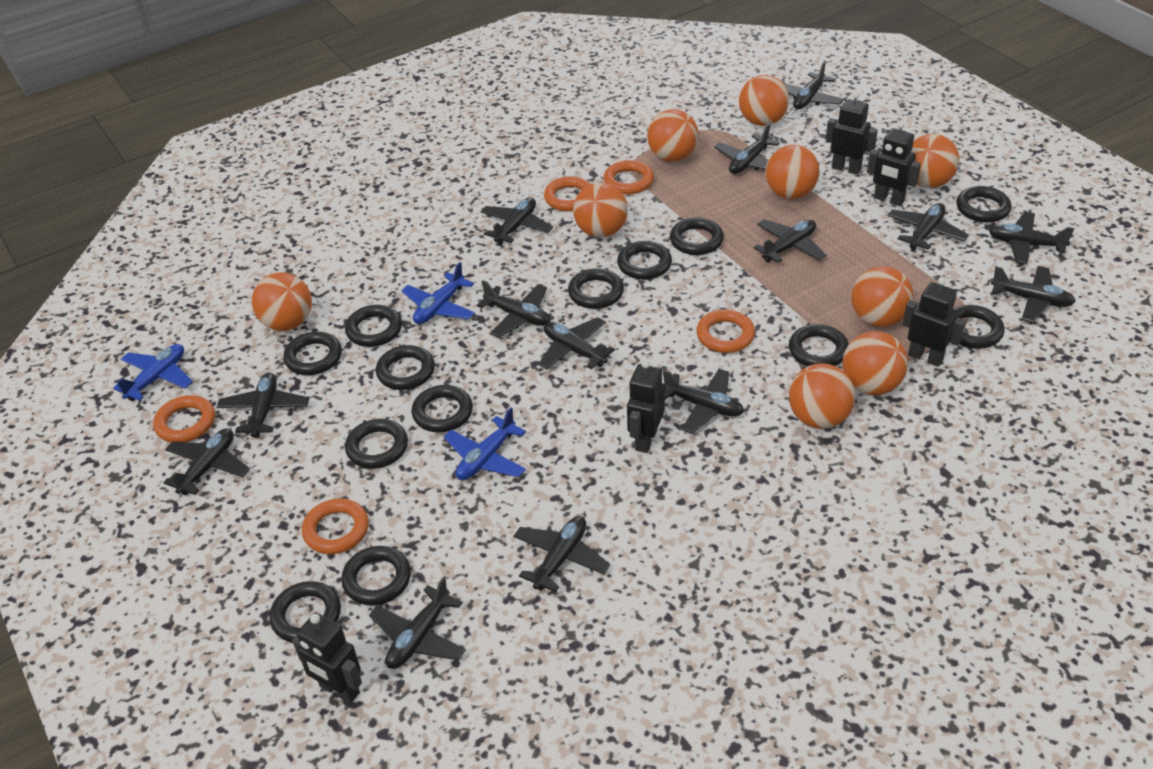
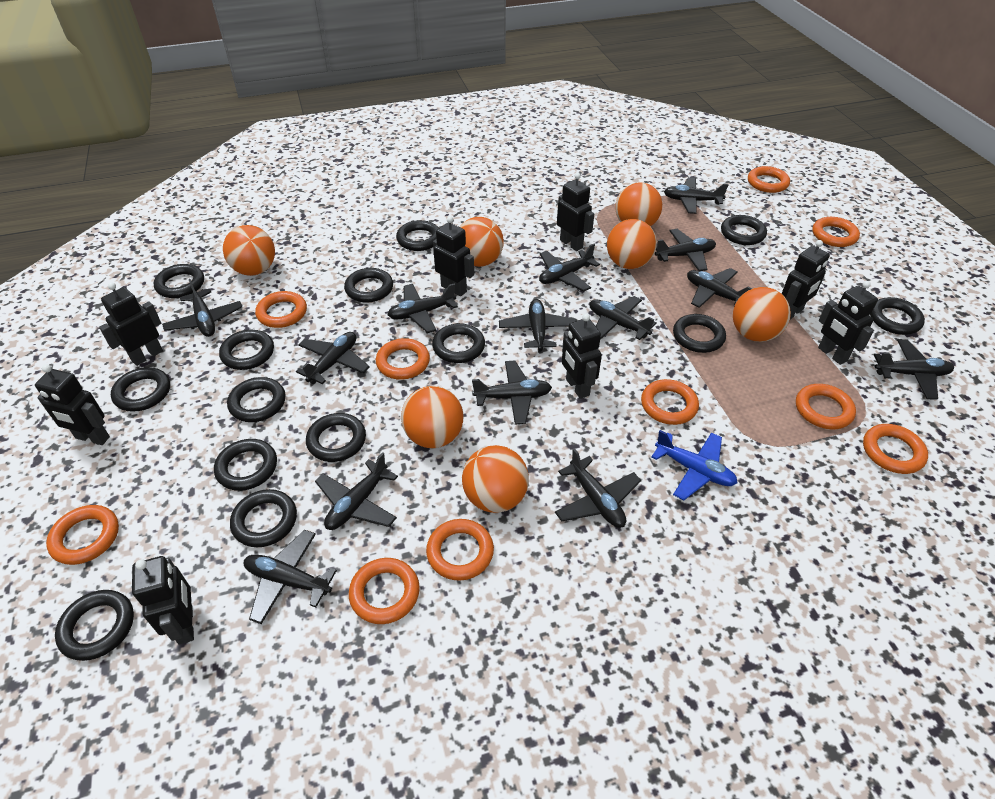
black ring: 13 -> 14
black robot: 5 -> 8
blue plane: 3 -> 1
orange ball: 9 -> 7
orange ring: 5 -> 10

